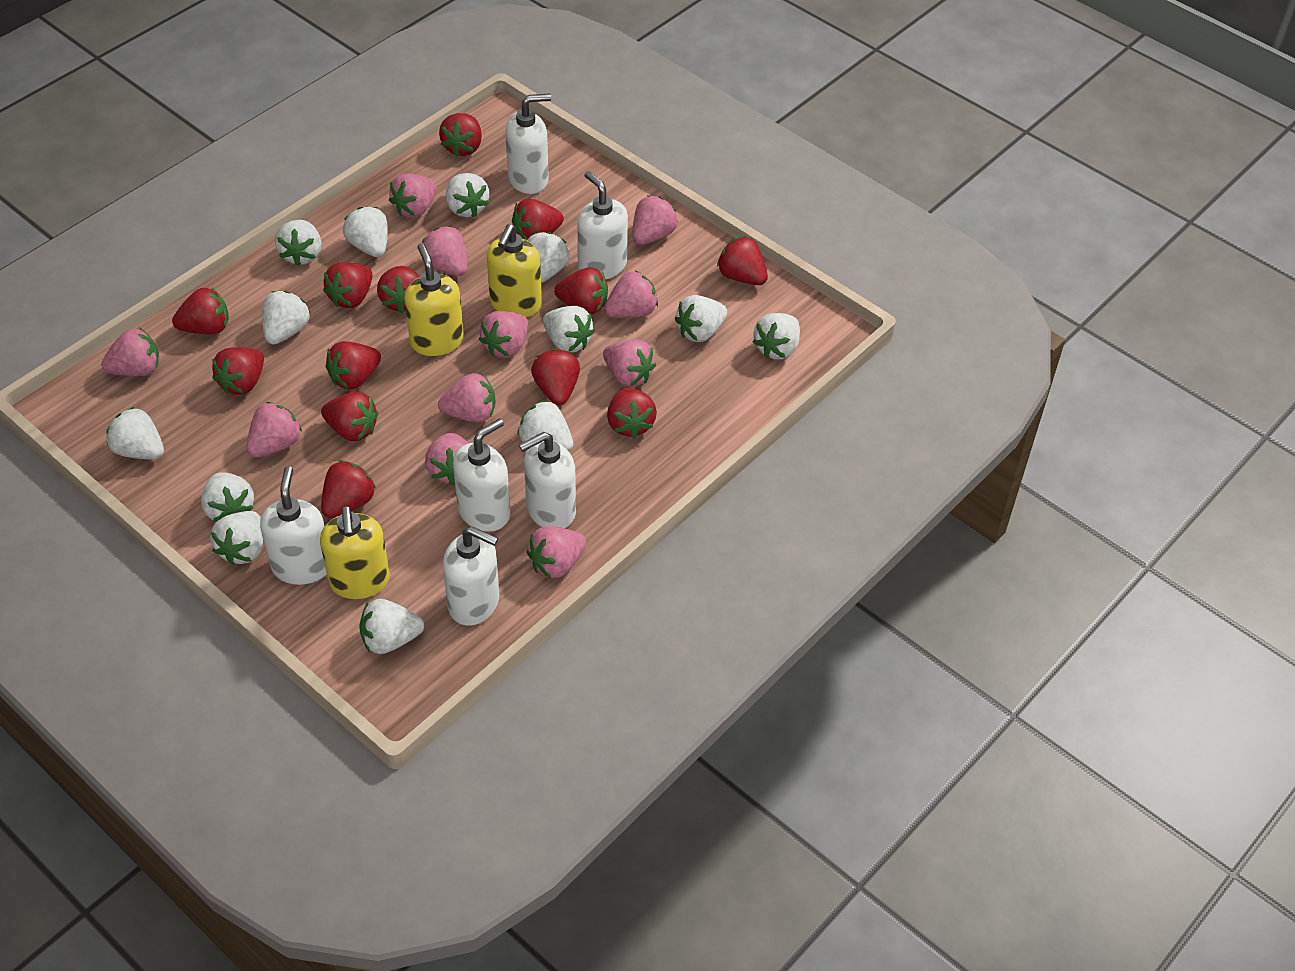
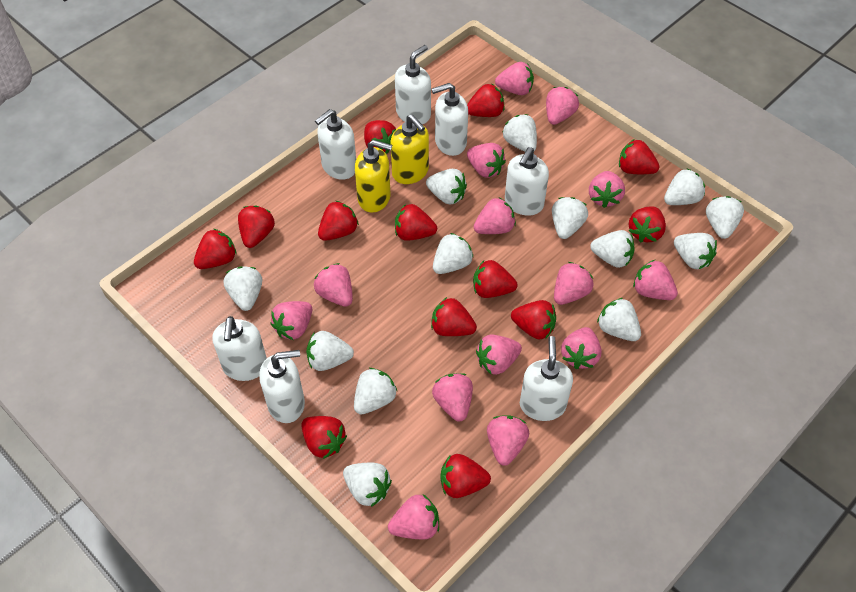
pink strawberry: 11 -> 14
white soap dispenser: 6 -> 7
yellow soap dispenser: 3 -> 2

